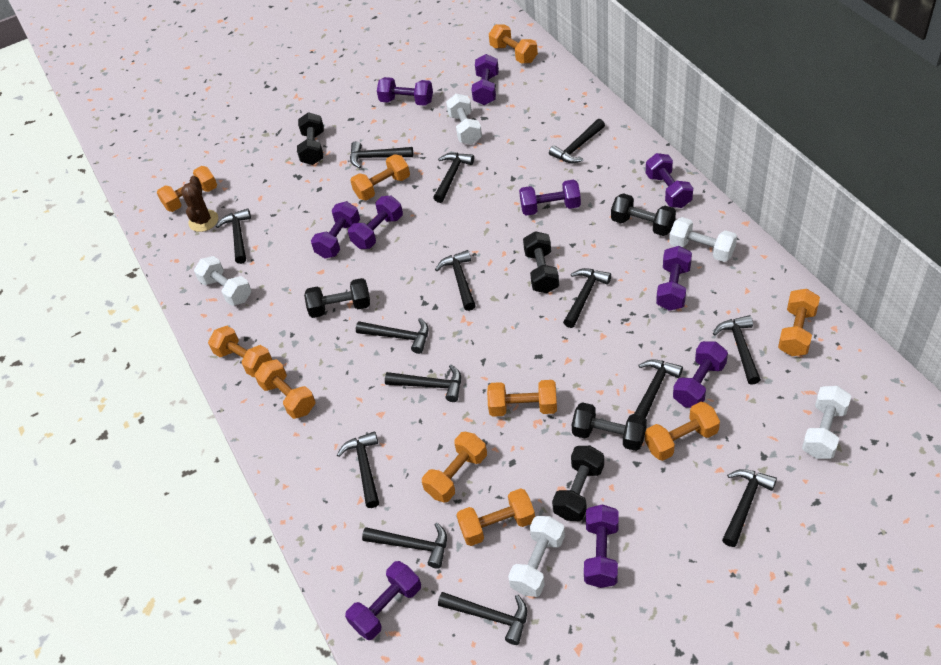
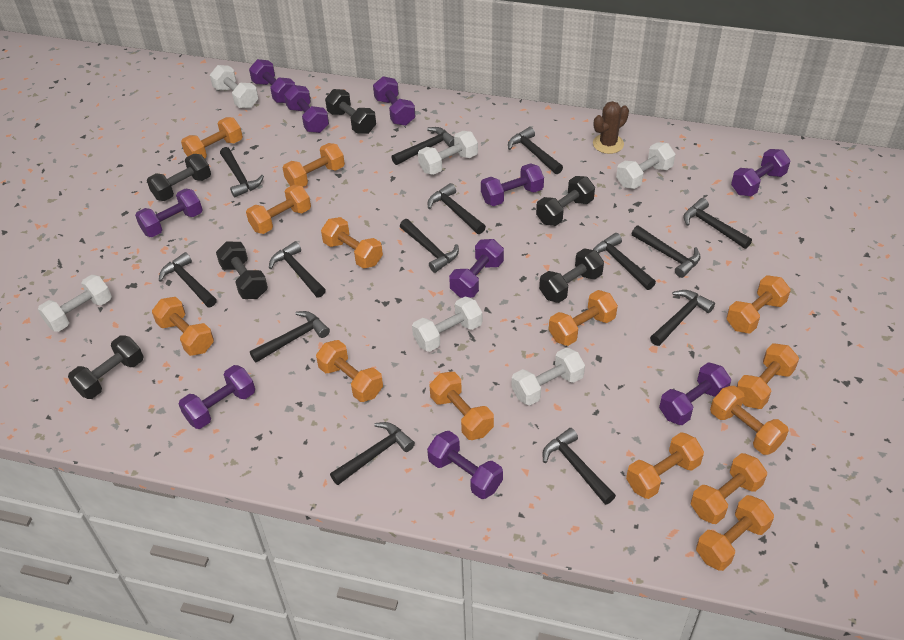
orange dumbbell: 10 -> 14
white dumbbell: 5 -> 6

